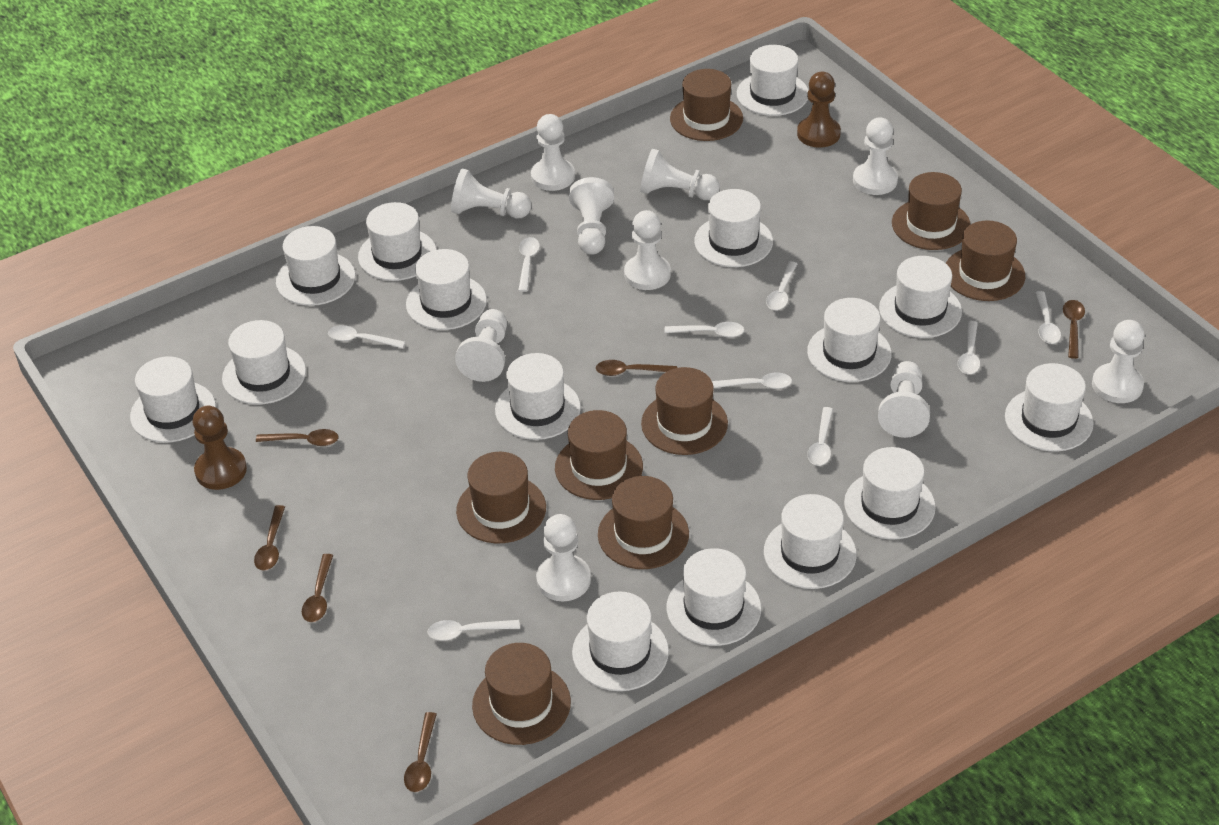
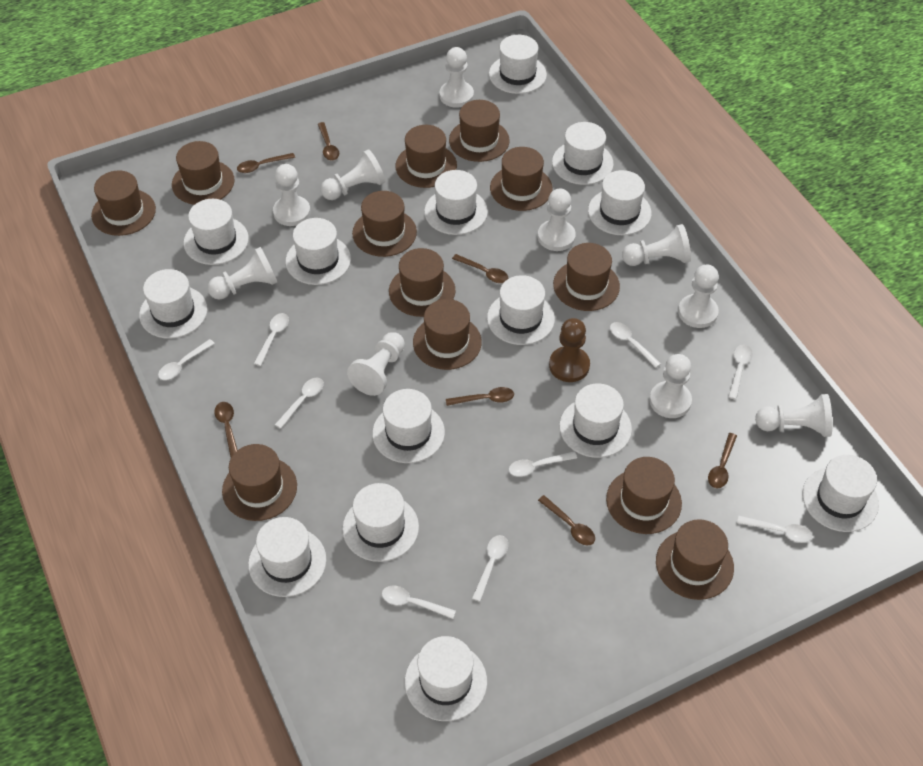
brown hat: 8 -> 12
brown pawn: 2 -> 1
brown spoon: 6 -> 7
white hat: 15 -> 14

